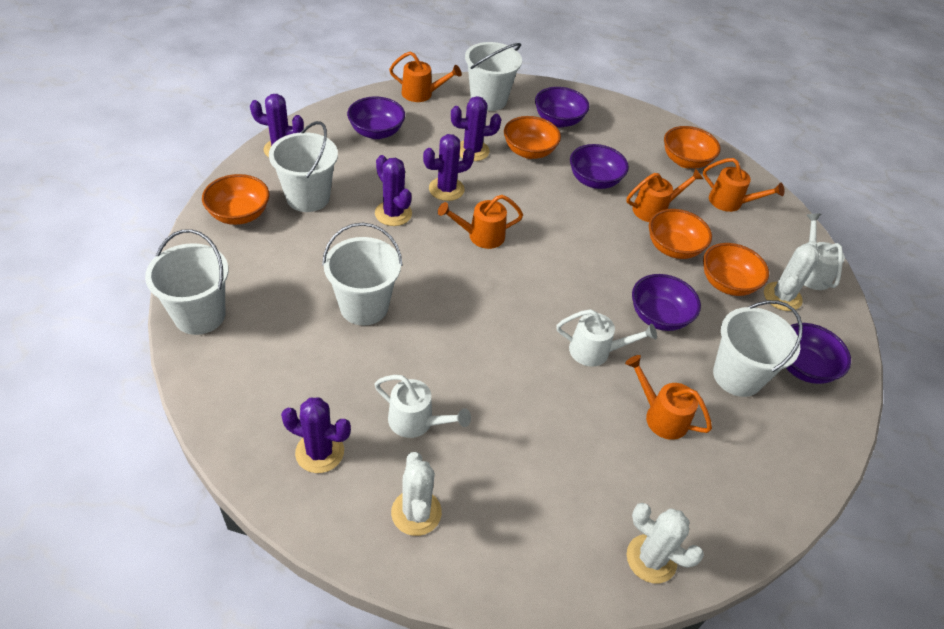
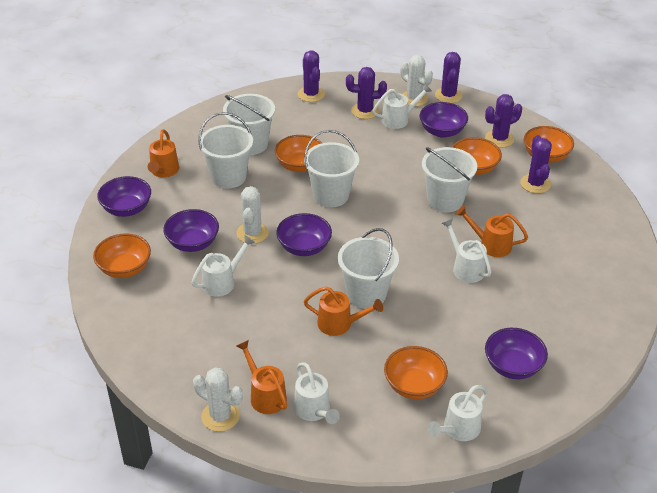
orange watering can: 5 -> 4
white watering can: 3 -> 5

